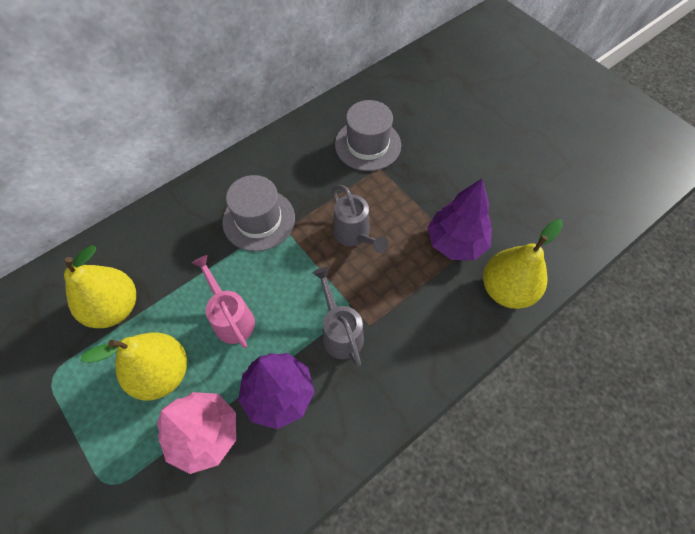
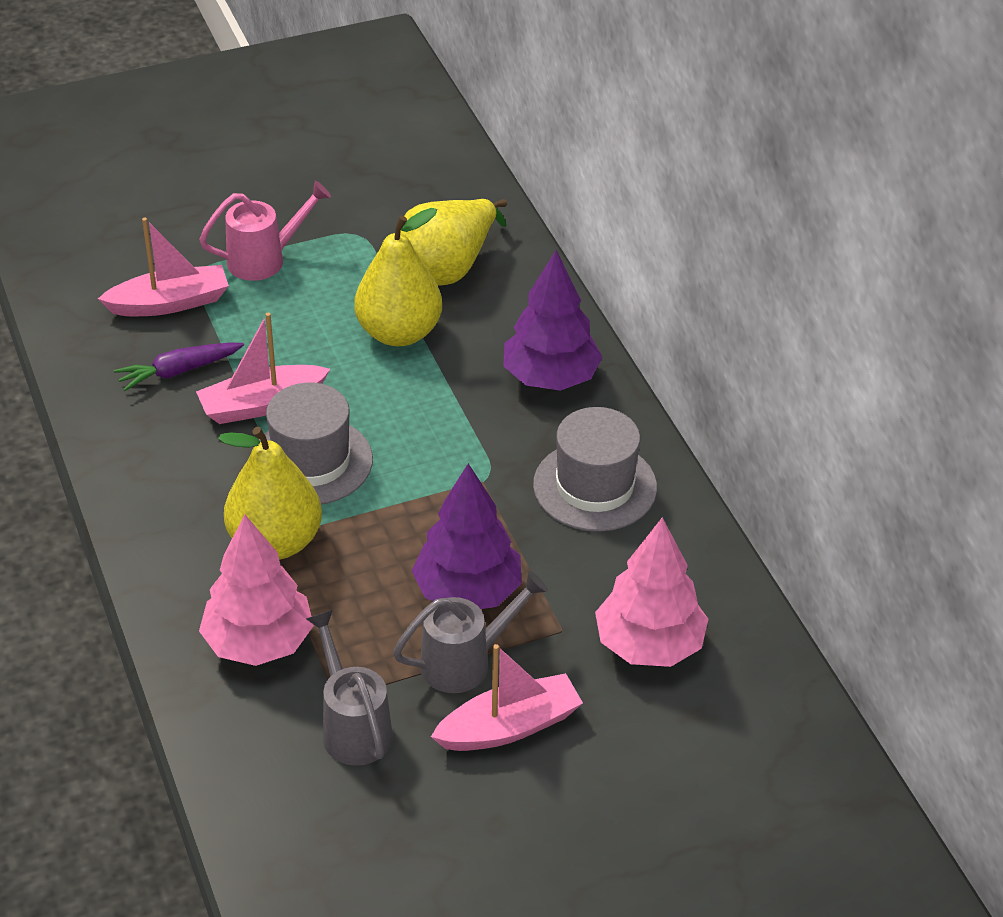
pink boat: 0 -> 3
pink tree: 1 -> 2
purple carrot: 0 -> 1

